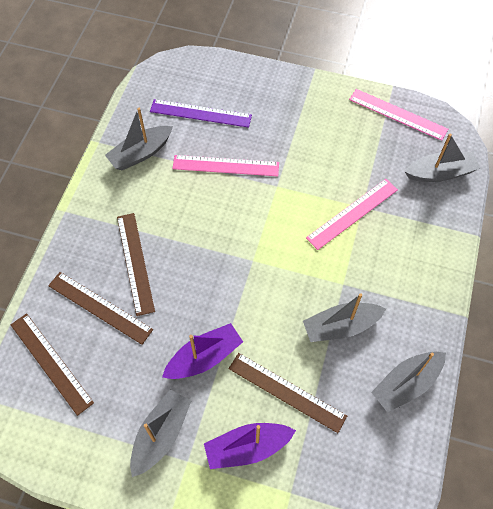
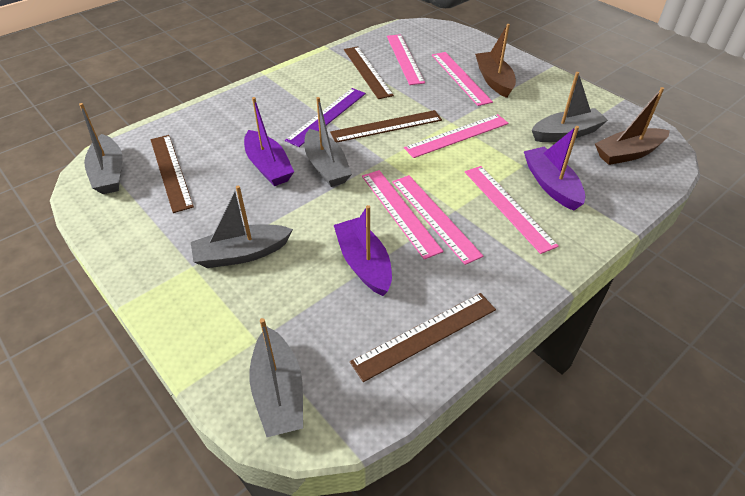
brown boat: 0 -> 2
pink ruler: 3 -> 6
purple boat: 2 -> 3

